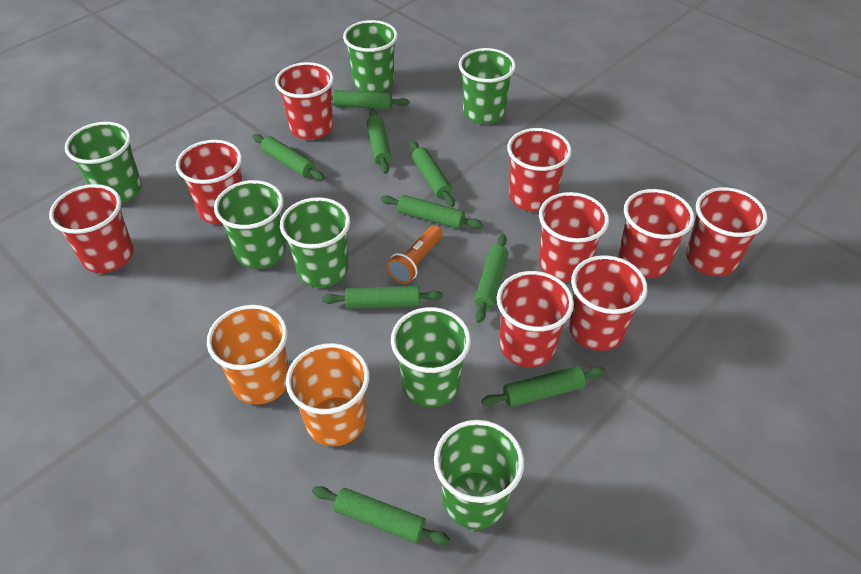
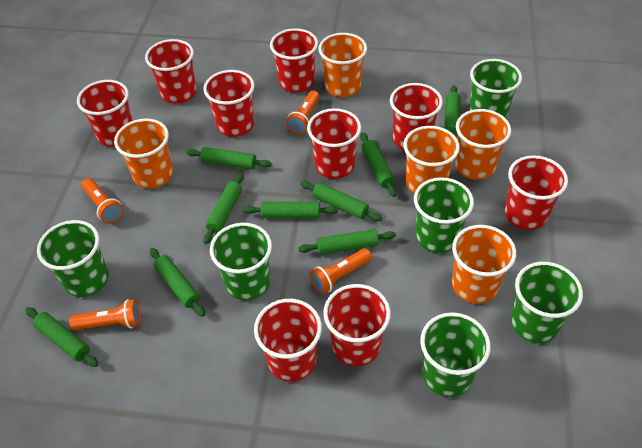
green cup: 7 -> 6
orange cup: 2 -> 5
orange flashlight: 1 -> 4

